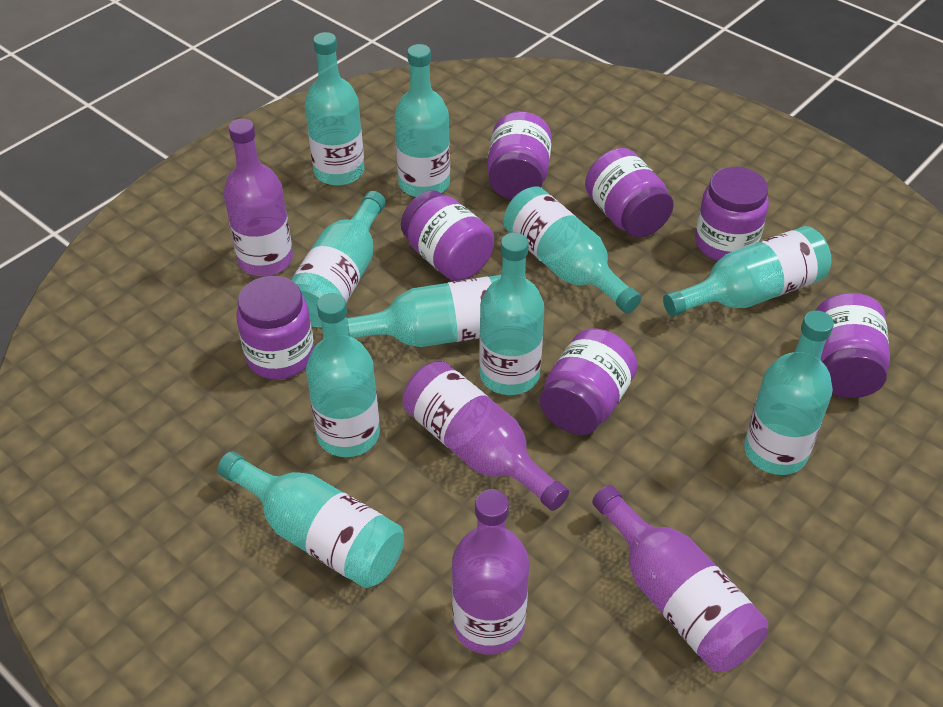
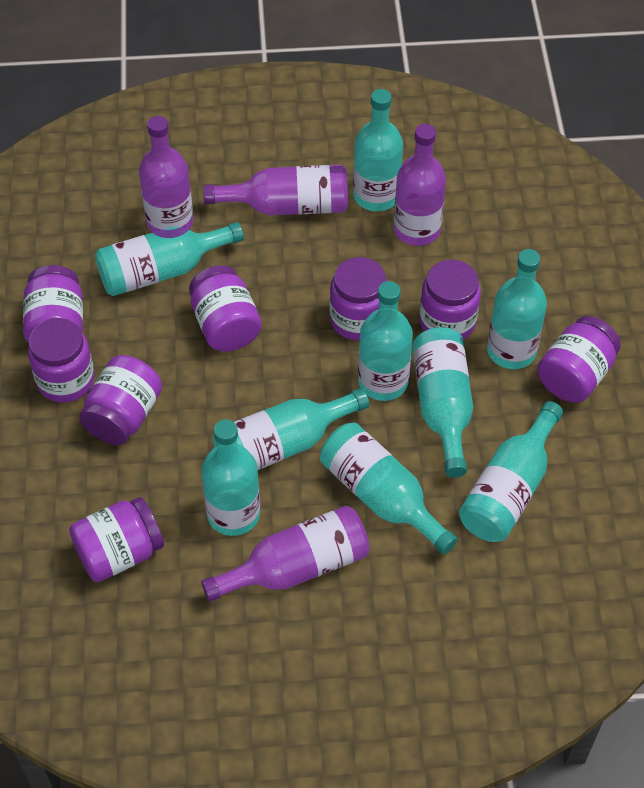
purple jar: 7 -> 8
turquoise bottle: 10 -> 9

